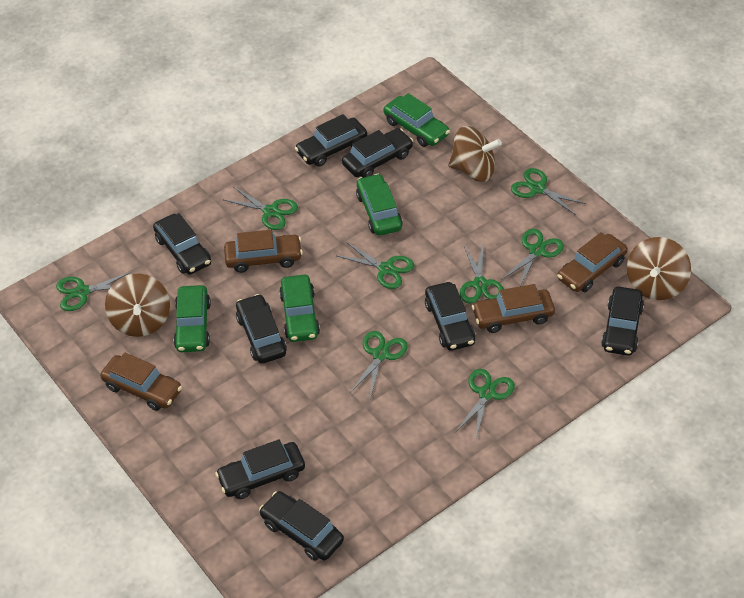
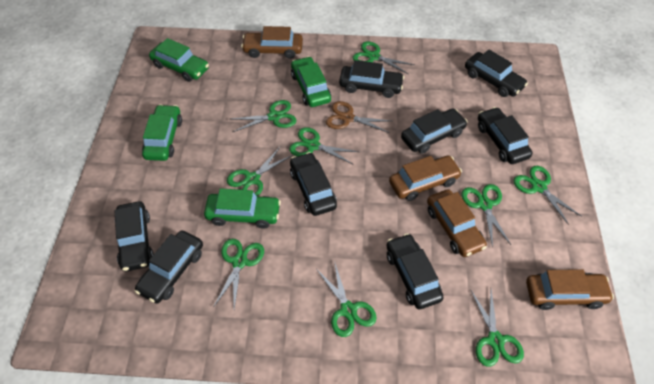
brown scissors: 0 -> 1
brown spinning top: 3 -> 0
green scissors: 8 -> 9

